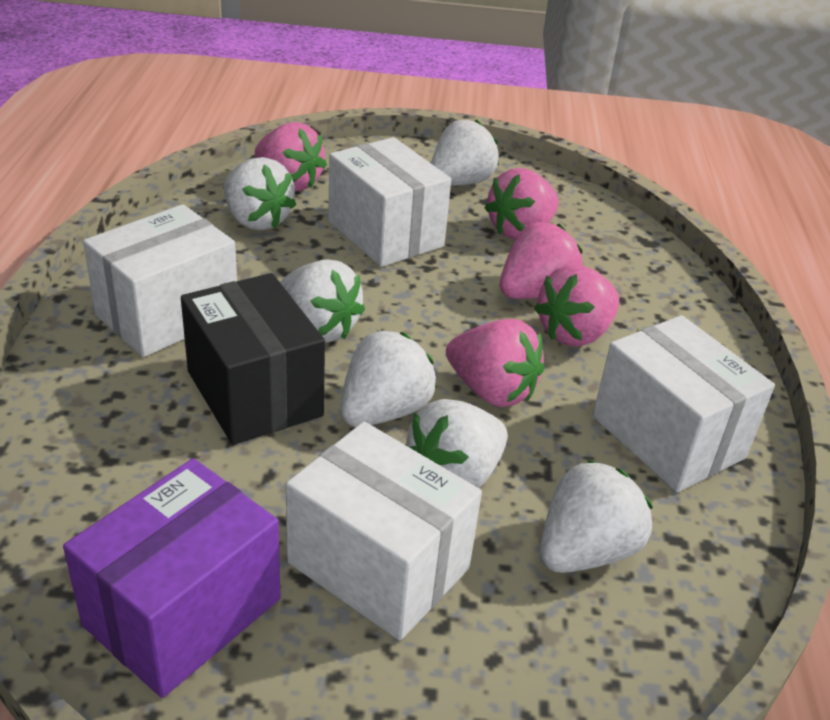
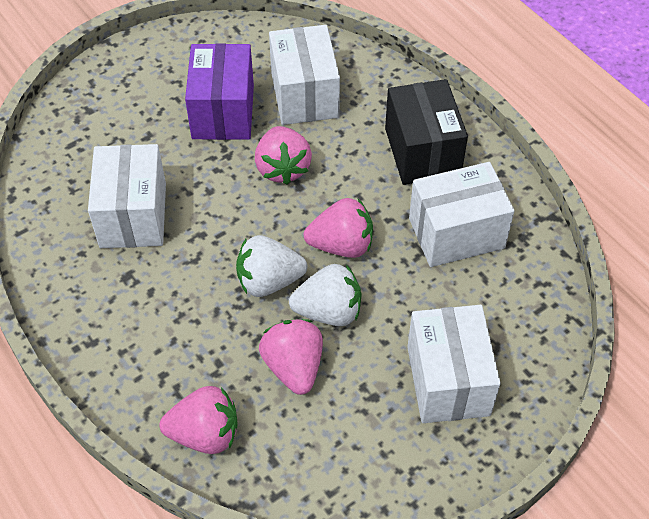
pink strawberry: 5 -> 4
white strawberry: 6 -> 2

